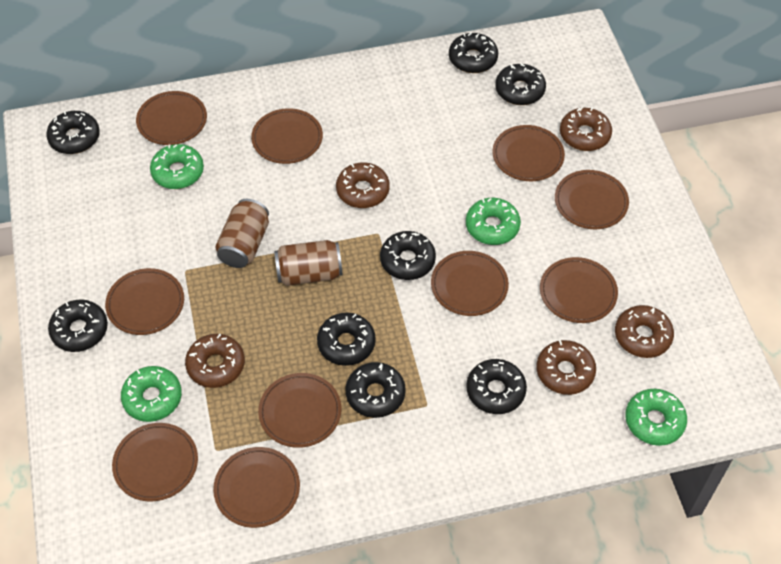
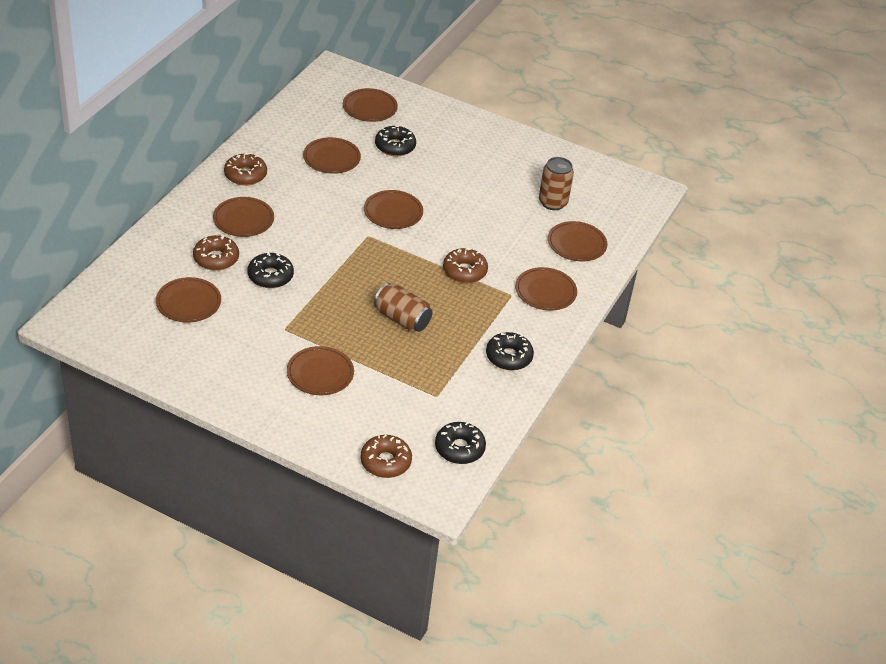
black donut: 8 -> 4
brown donut: 5 -> 4
brown plate: 10 -> 8
green donut: 4 -> 0

